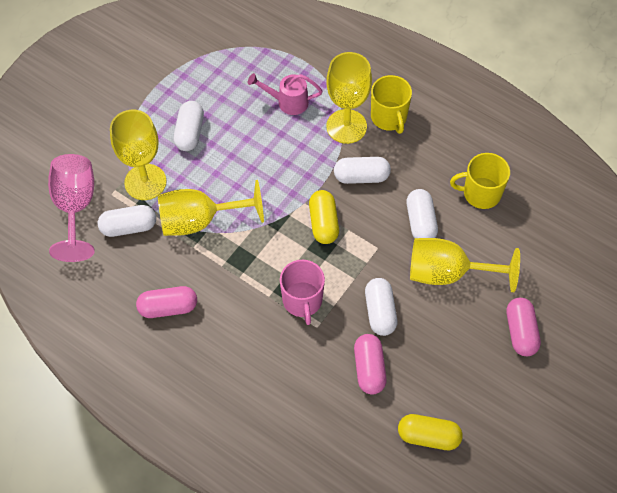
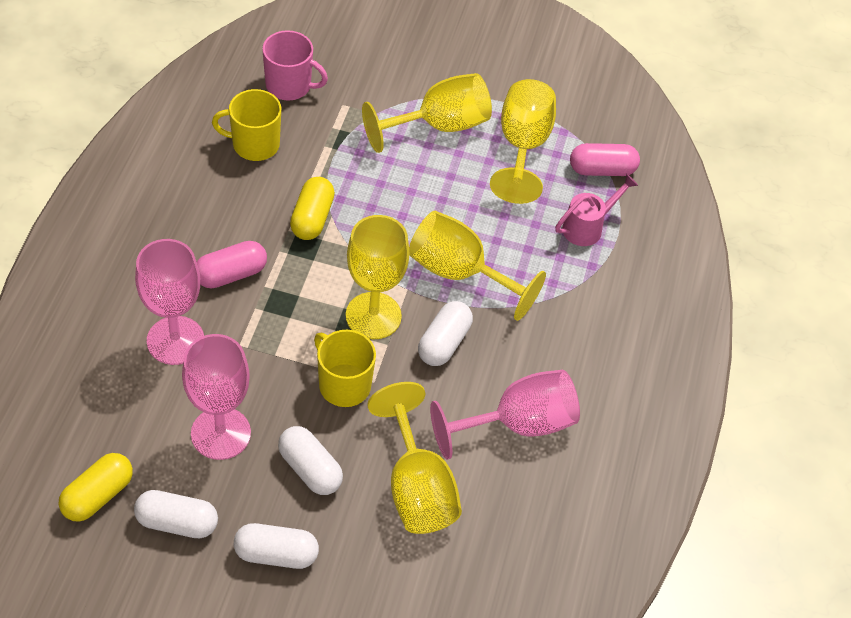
pink capsule: 3 -> 2
pink goblet: 1 -> 3
white capsule: 5 -> 4
yellow goblet: 4 -> 5

